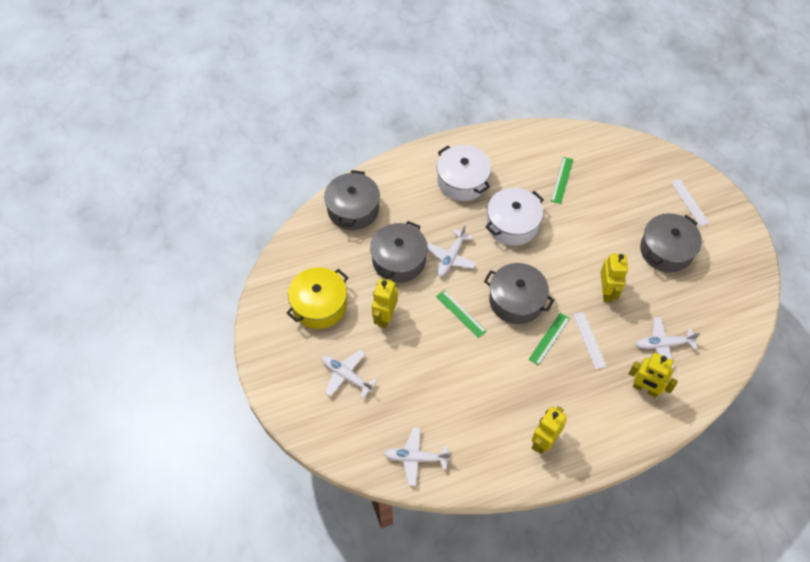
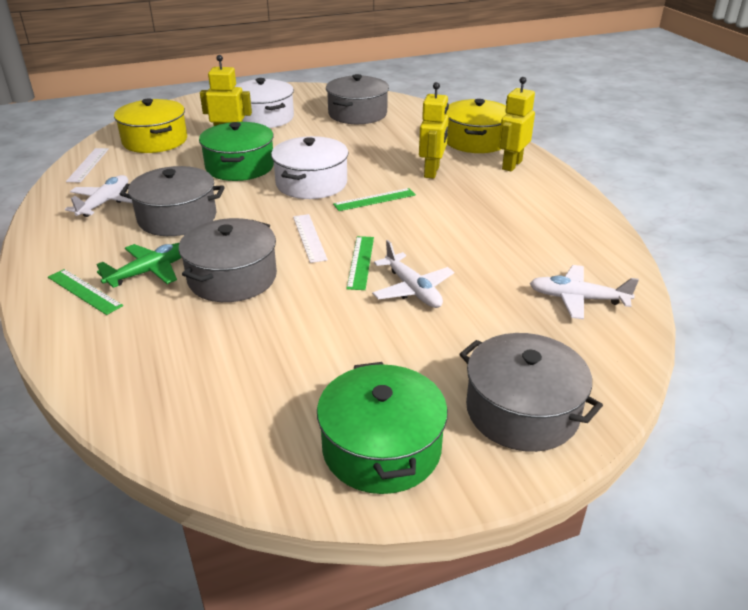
green plane: 0 -> 1
green pot: 0 -> 2
white plane: 4 -> 3
yellow pot: 1 -> 2
yellow robot: 4 -> 3

